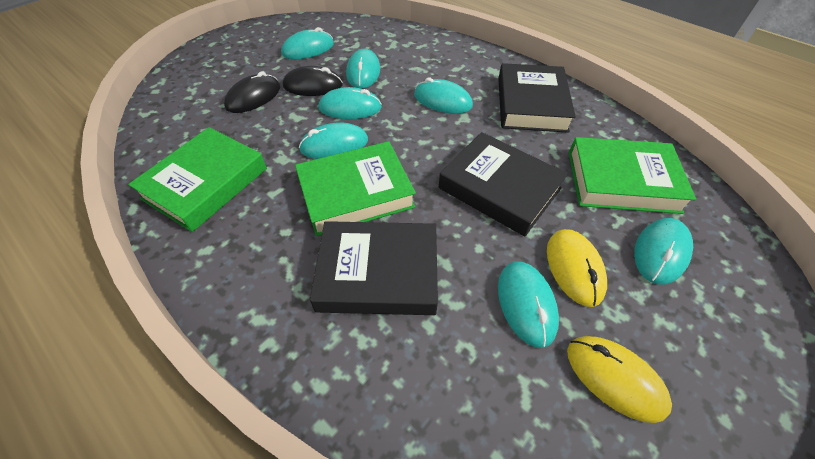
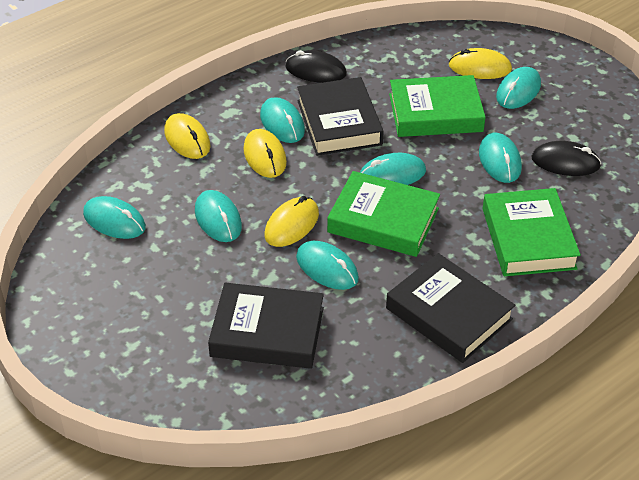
yellow mouse: 2 -> 4

